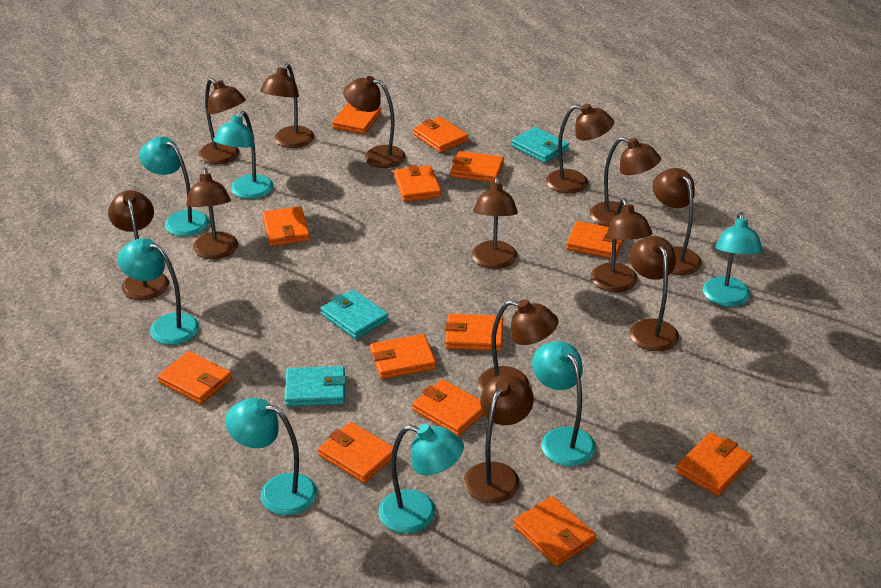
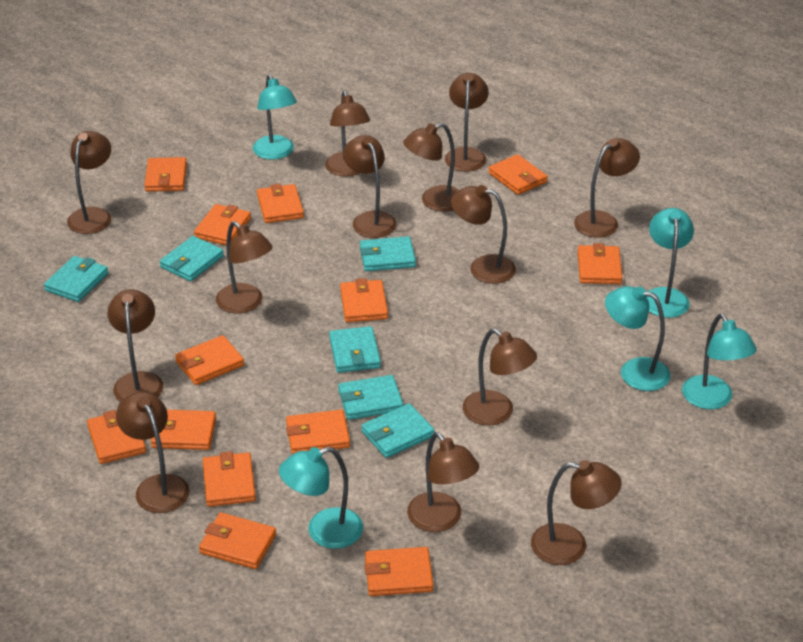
turquoise lamp: 7 -> 5
turquoise wallet: 3 -> 6

